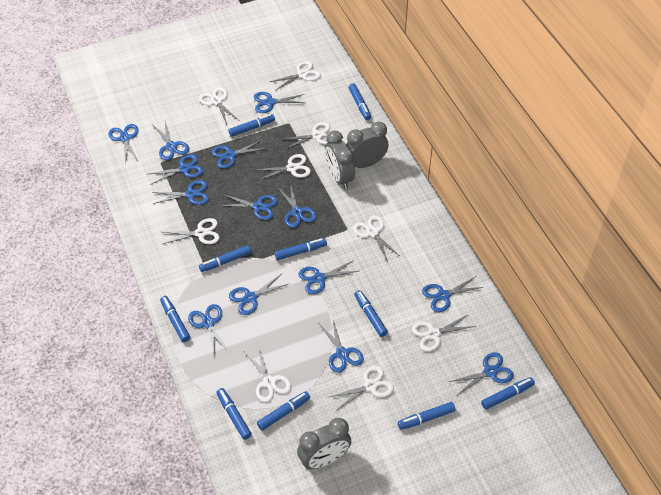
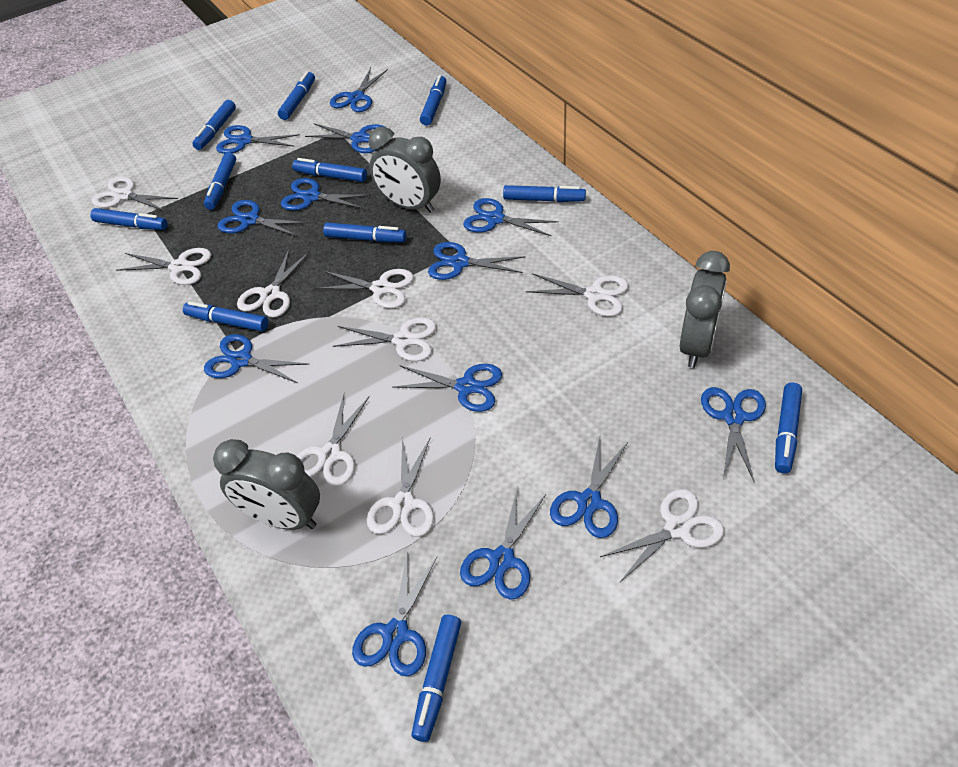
blue marker: 10 -> 11
blue scissors: 14 -> 13

